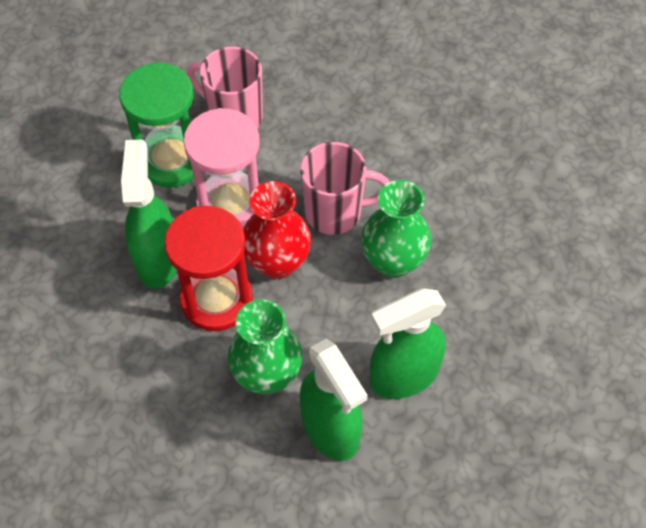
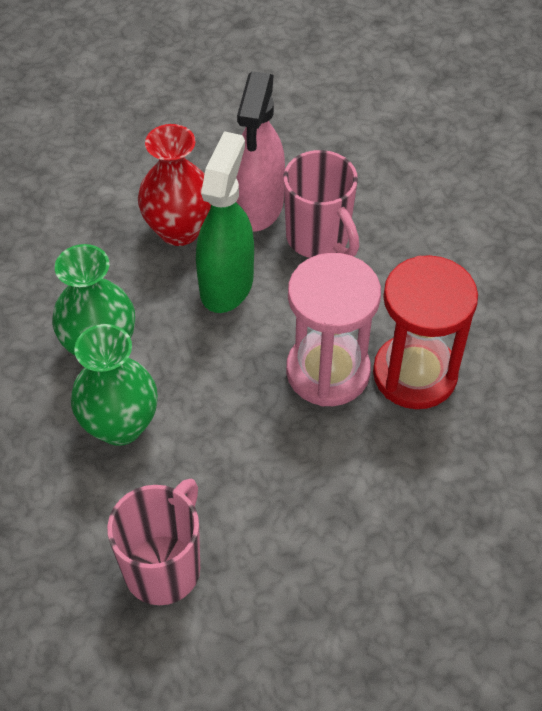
green hourglass: 1 -> 0
green spray bottle: 3 -> 1
pink spray bottle: 0 -> 1

